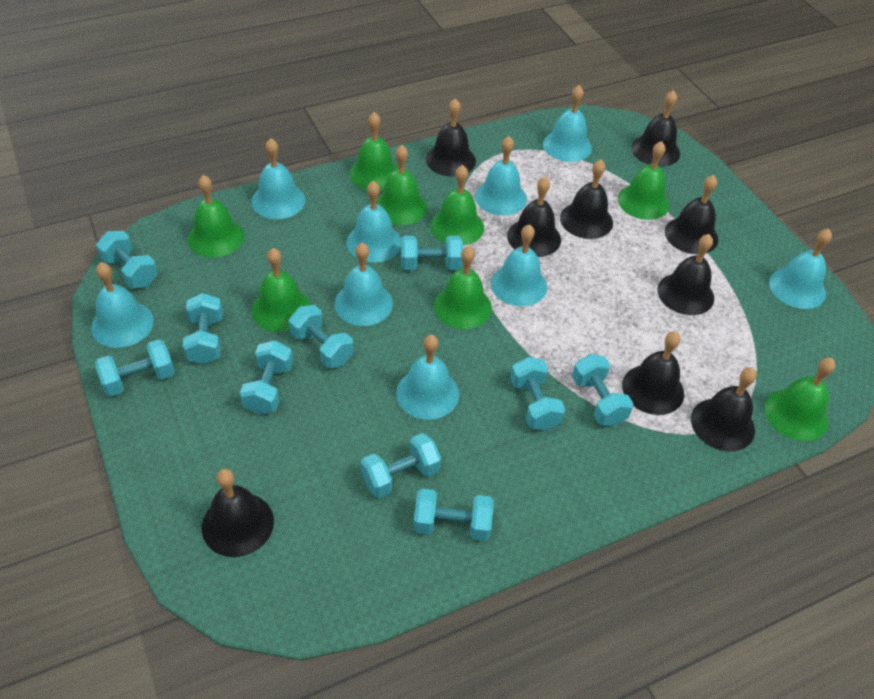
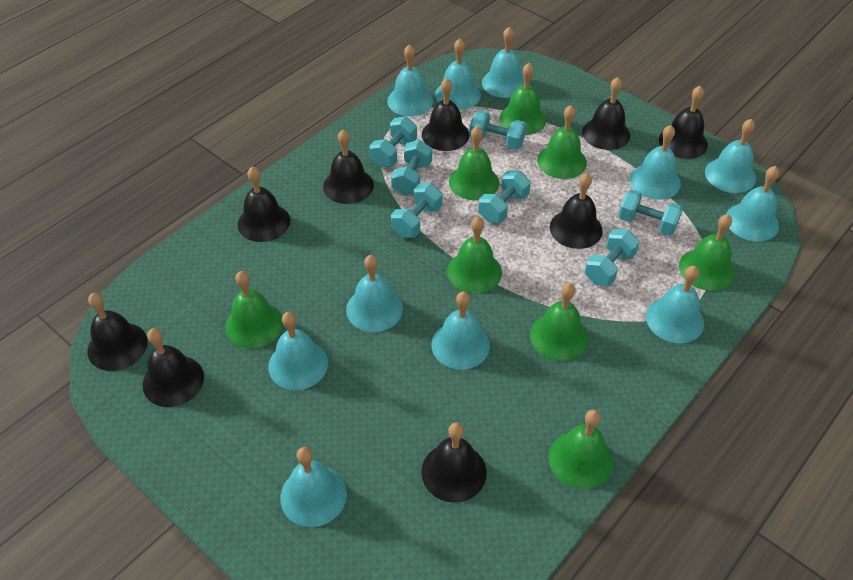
turquoise bell: 9 -> 11
turquoise dumbbell: 10 -> 7

